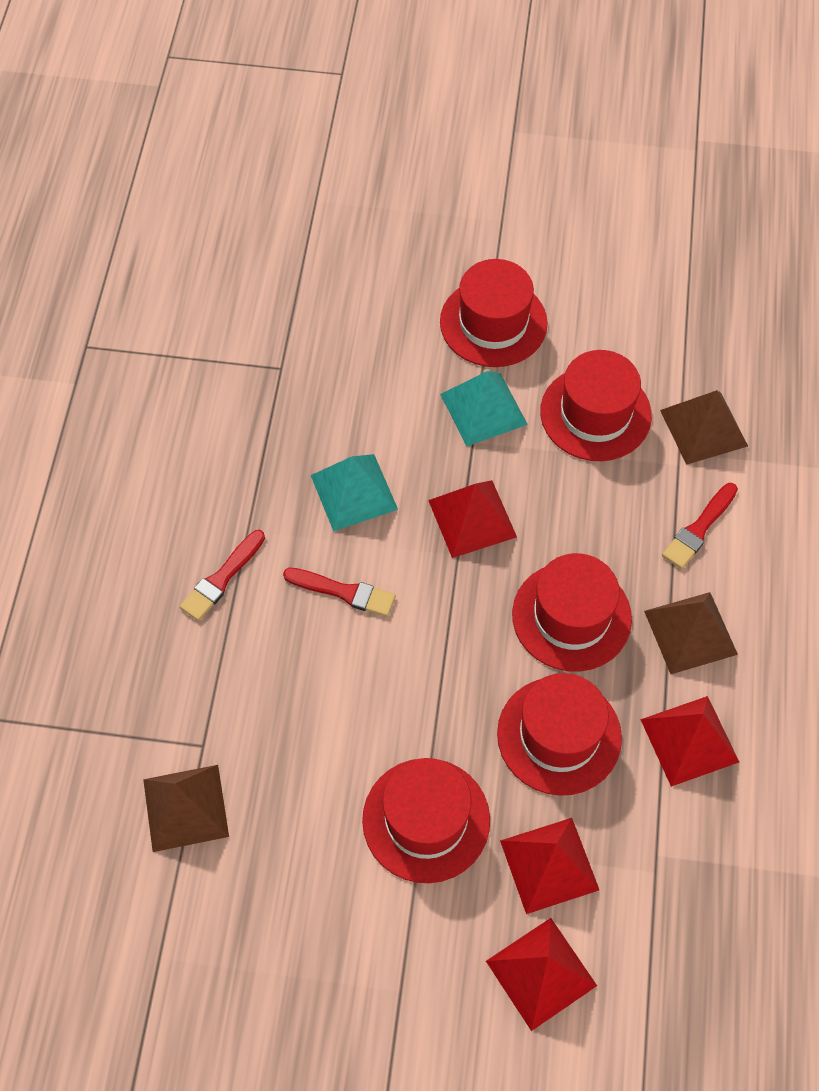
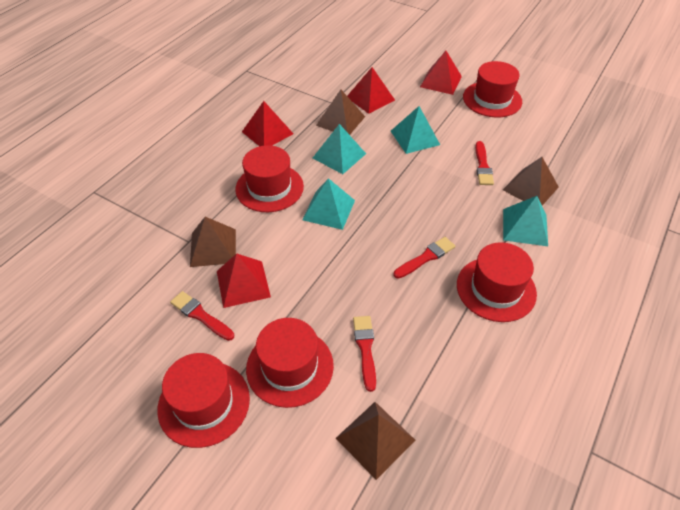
brown pyramid: 3 -> 4
red brush: 3 -> 4
turquoise pyramid: 2 -> 4

